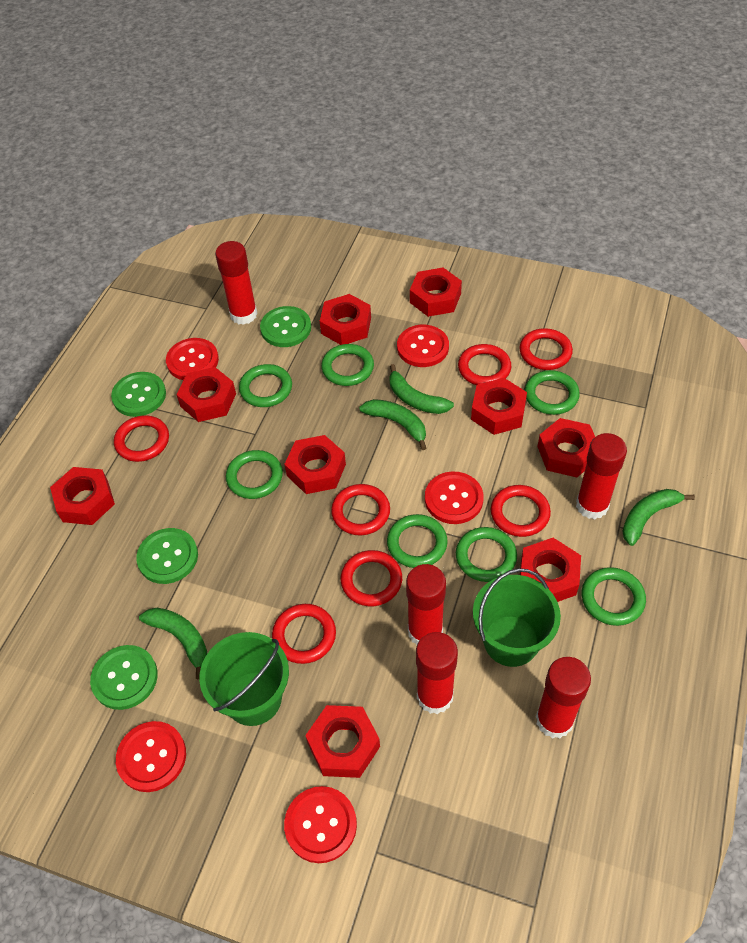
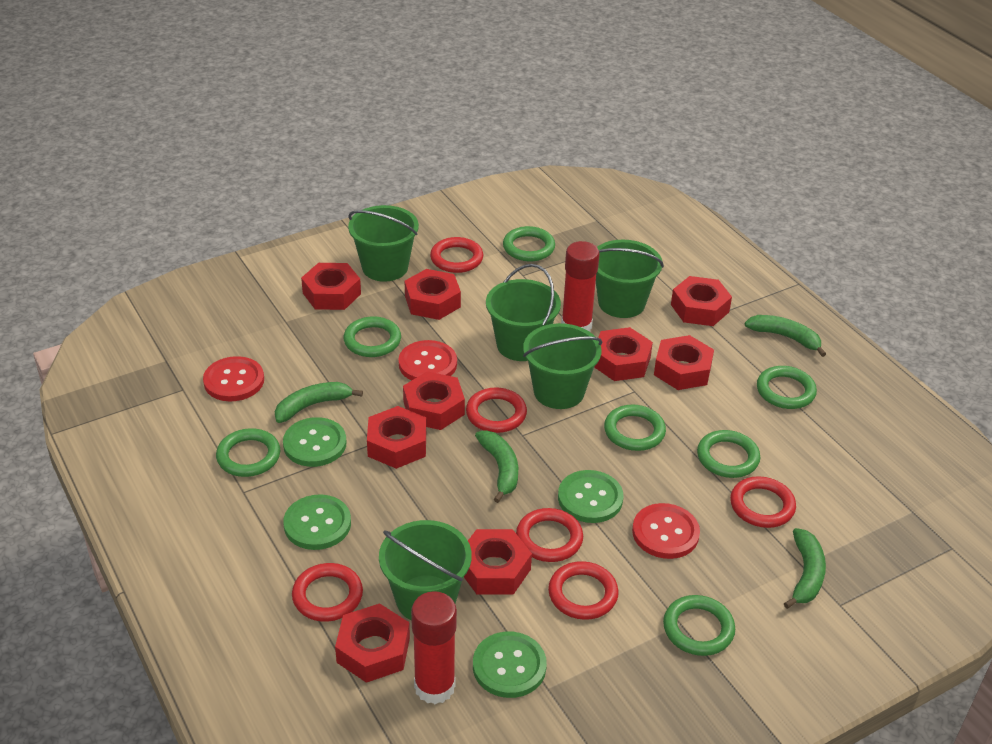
green bucket: 2 -> 5
red button: 5 -> 3
red glue stick: 5 -> 2
red ring: 7 -> 6

